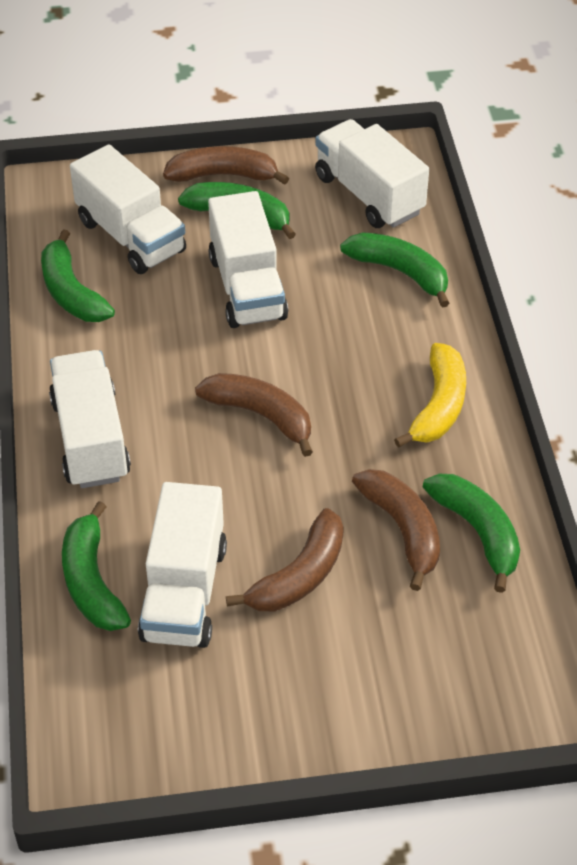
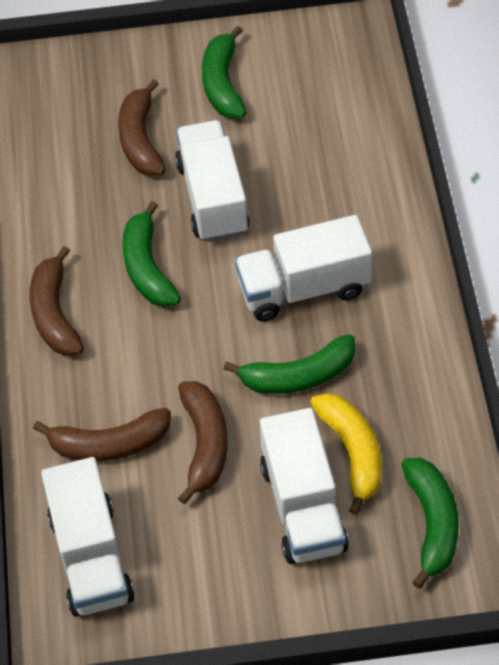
green banana: 5 -> 4
white truck: 5 -> 4

